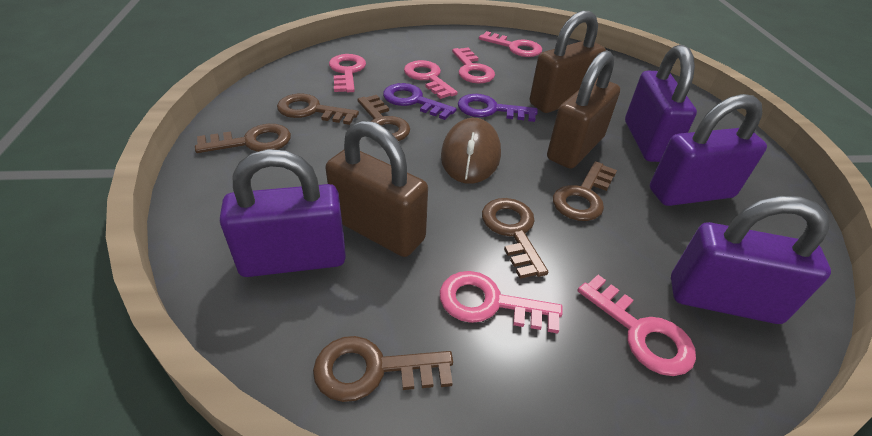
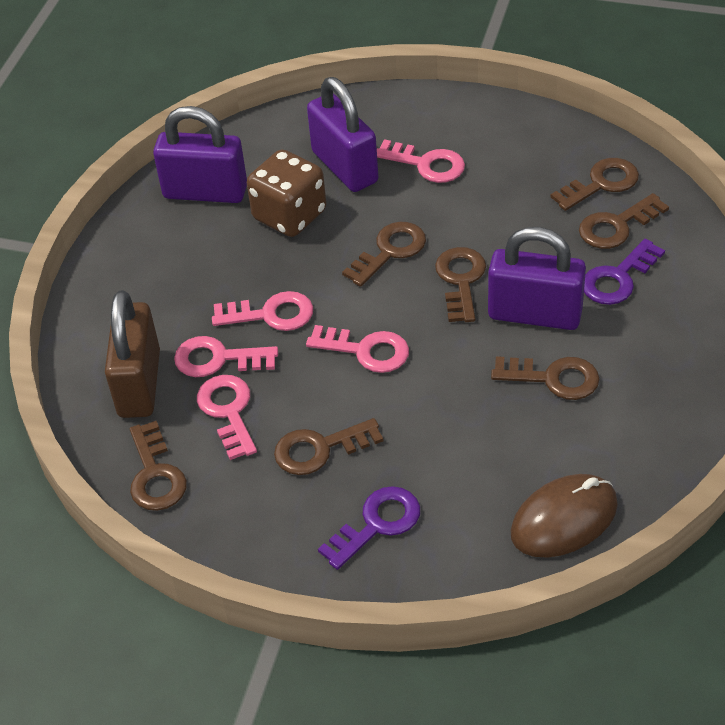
brown dice: 0 -> 1
brown key: 6 -> 7
brown padlock: 3 -> 1
pink key: 6 -> 5
purple padlock: 4 -> 3

